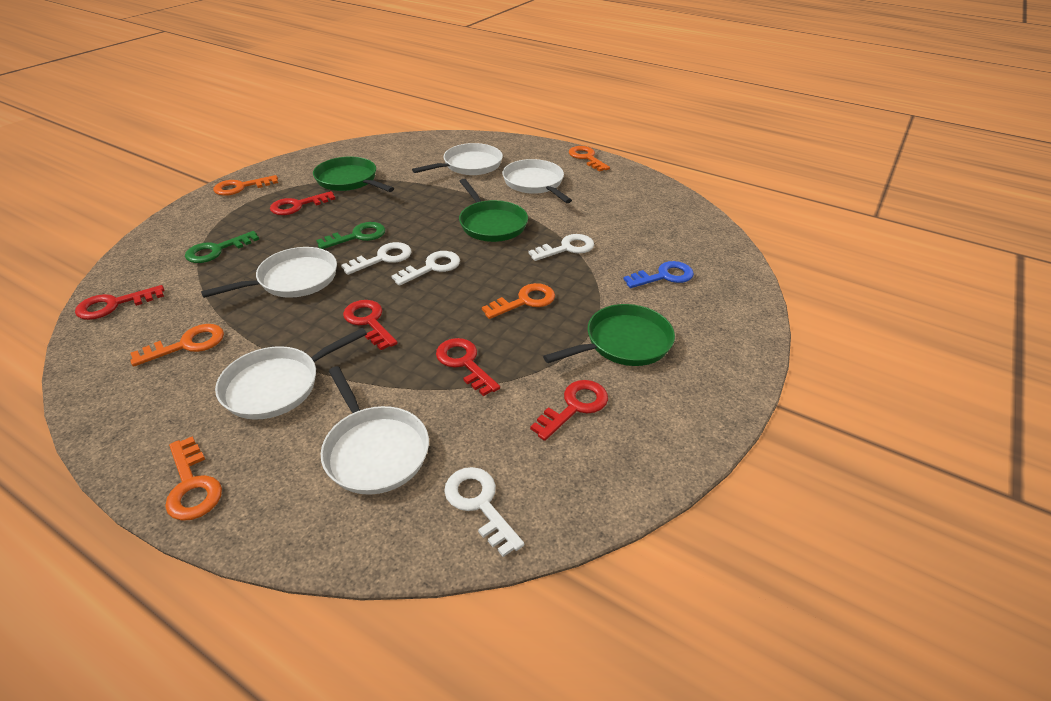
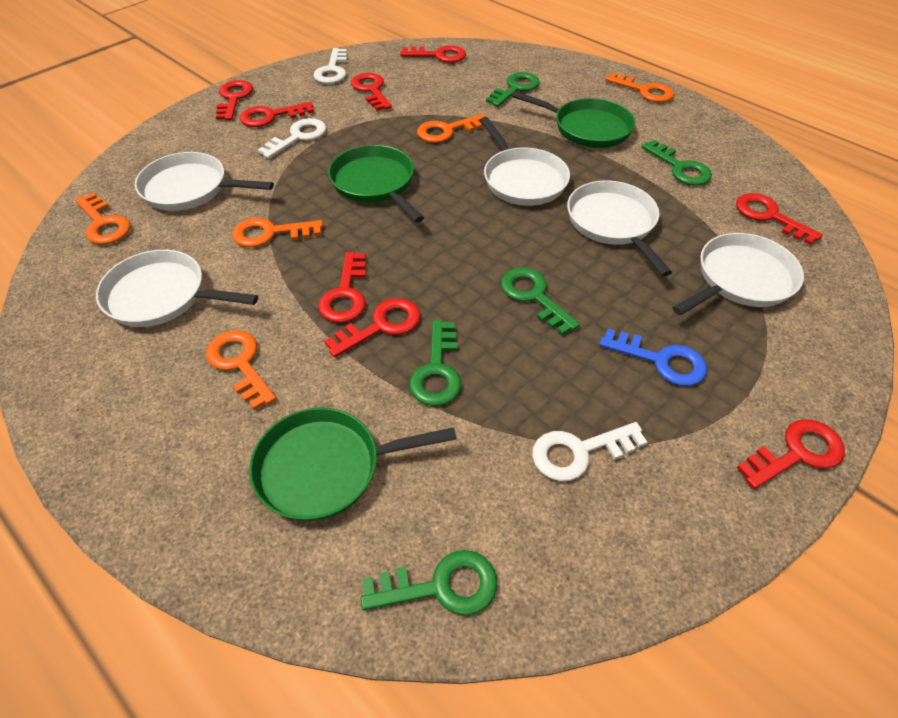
green key: 2 -> 5
red key: 5 -> 8
white key: 4 -> 3

